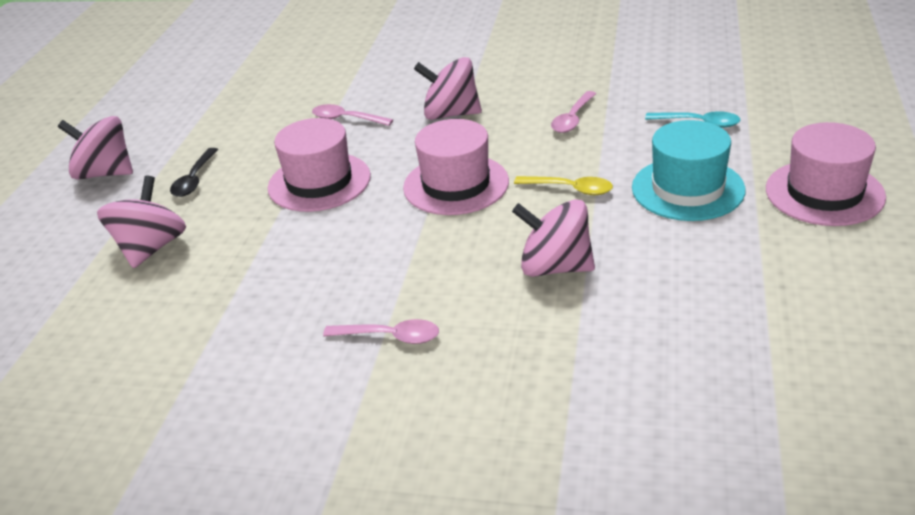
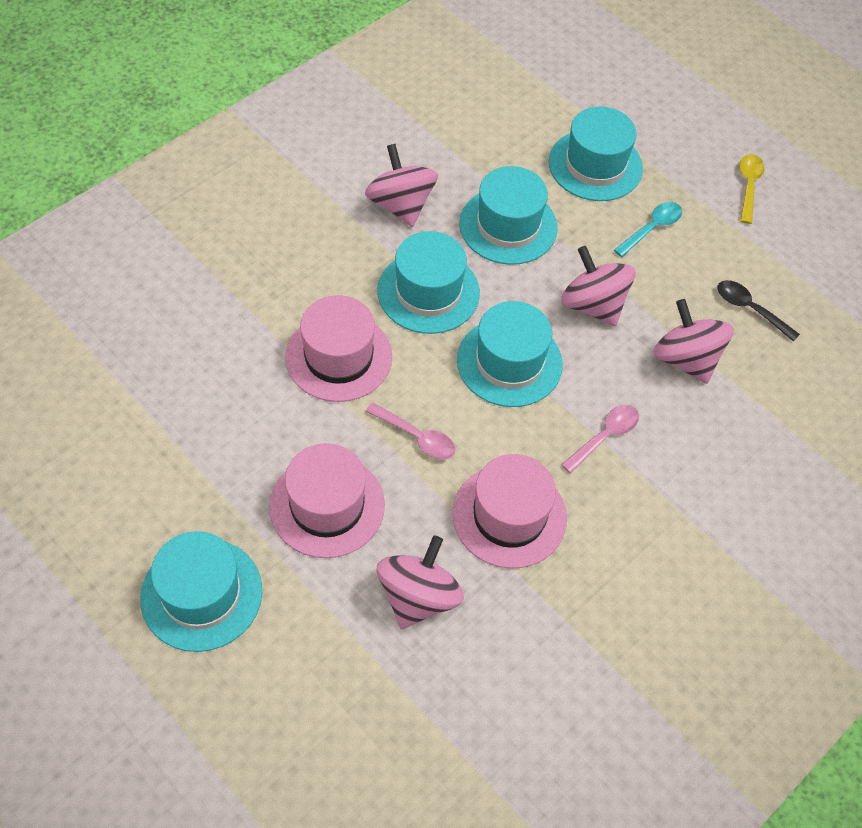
pink spoon: 3 -> 2
turquoise hat: 1 -> 5

